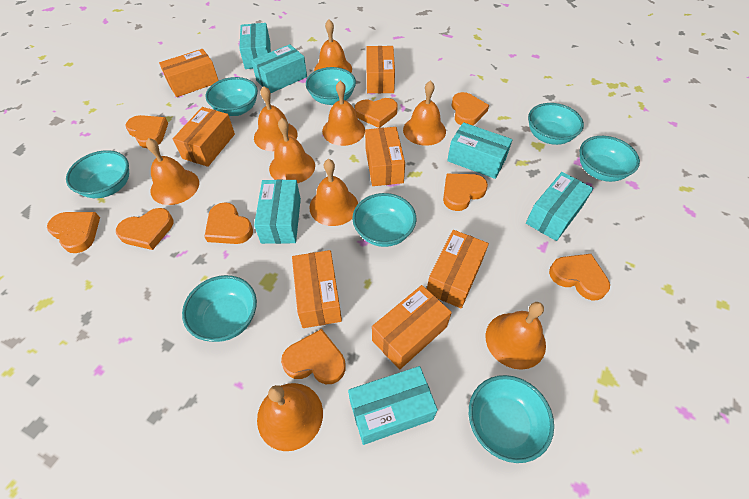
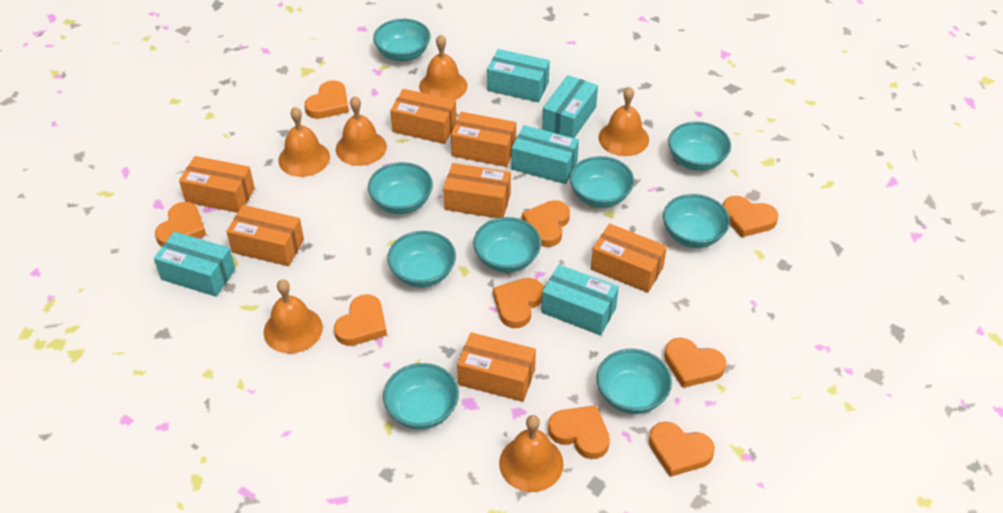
orange bell: 9 -> 6
turquoise bowl: 8 -> 9
turquoise box: 6 -> 5

